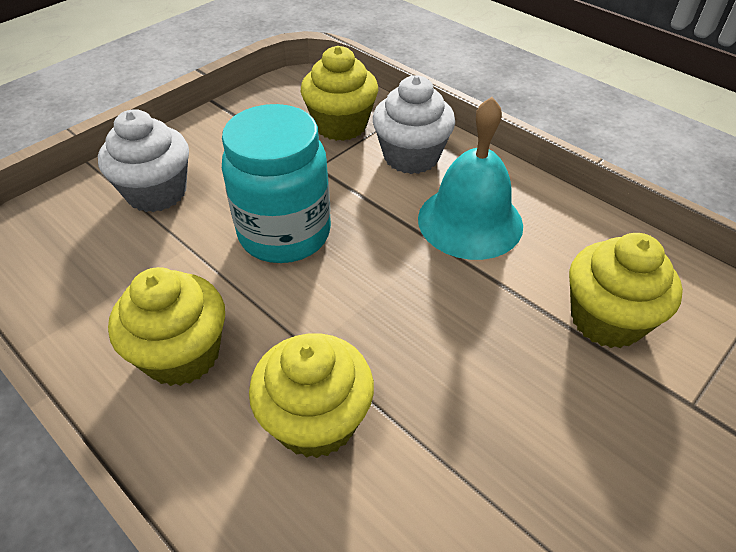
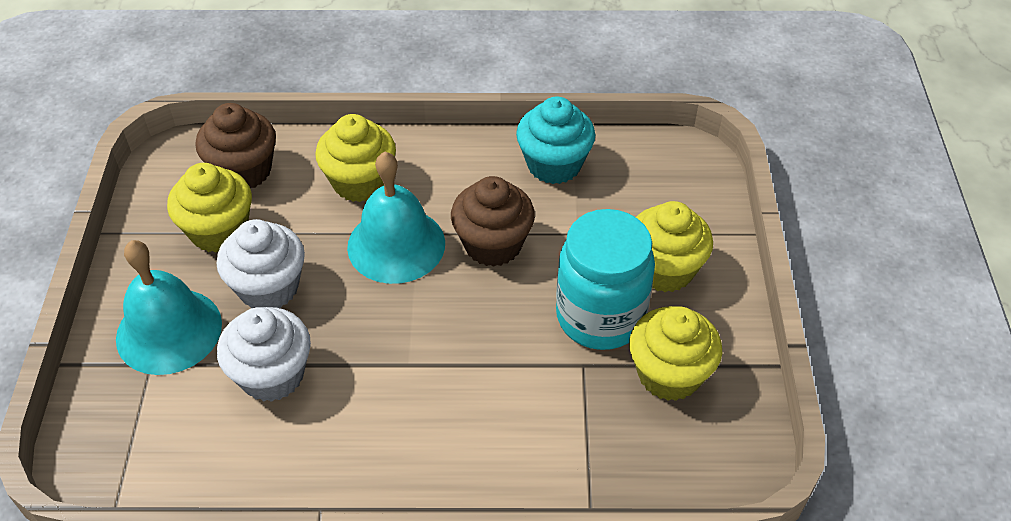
brown cupcake: 0 -> 2
turquoise bell: 1 -> 2
turquoise cupcake: 0 -> 1

